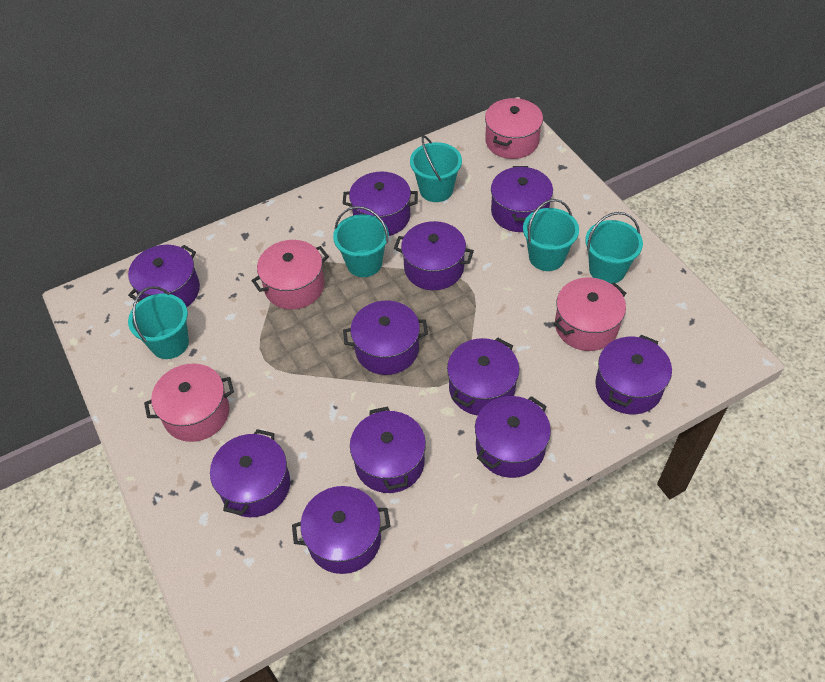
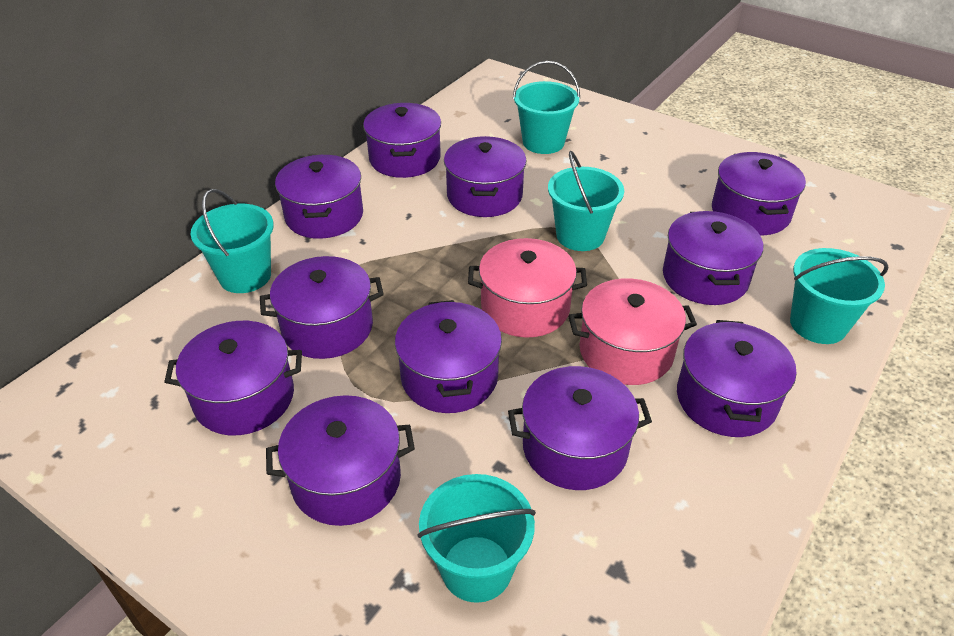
pink pot: 4 -> 2

